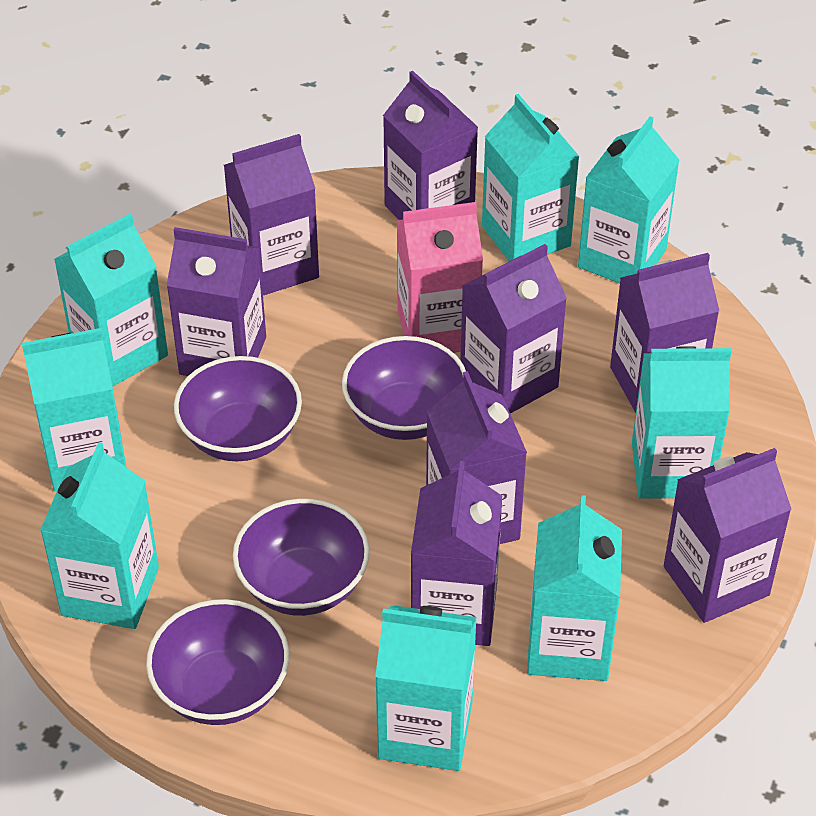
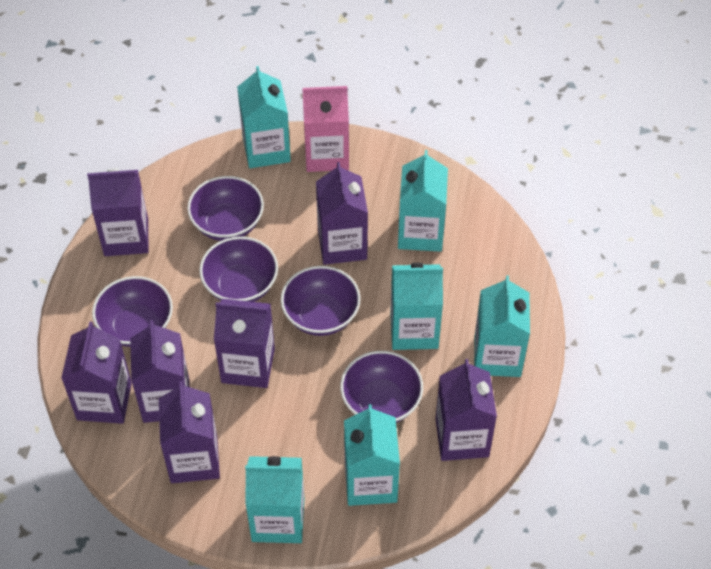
purple bowl: 4 -> 5
purple carton: 8 -> 7
turquoise carton: 8 -> 6

